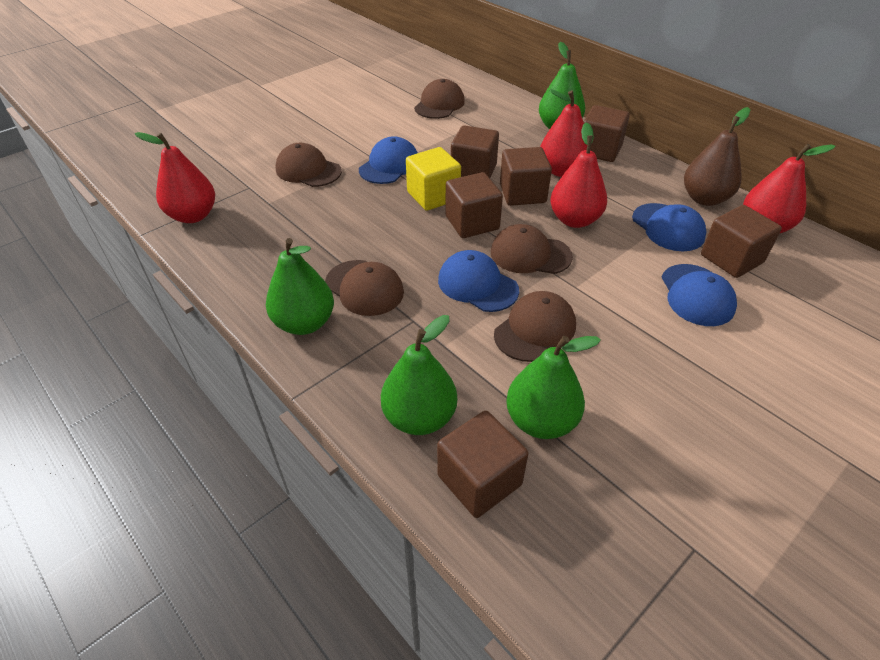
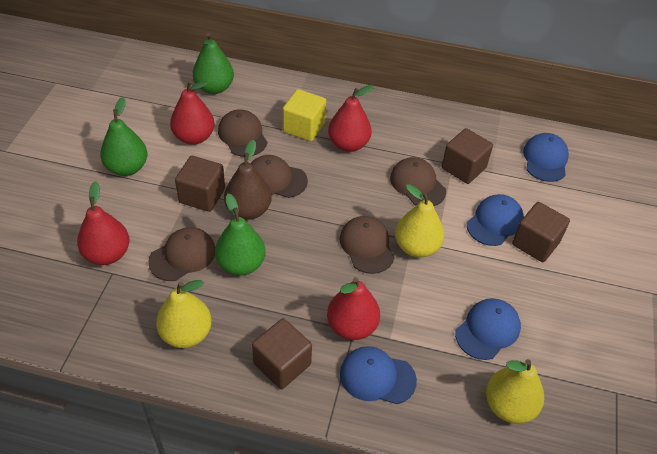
brown cube: 6 -> 4
green pear: 4 -> 3
yellow pear: 0 -> 3

